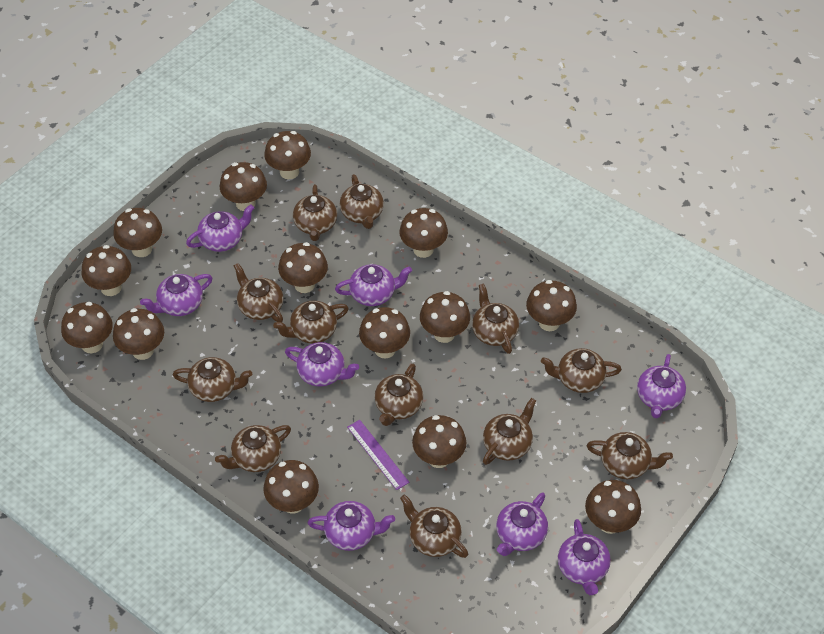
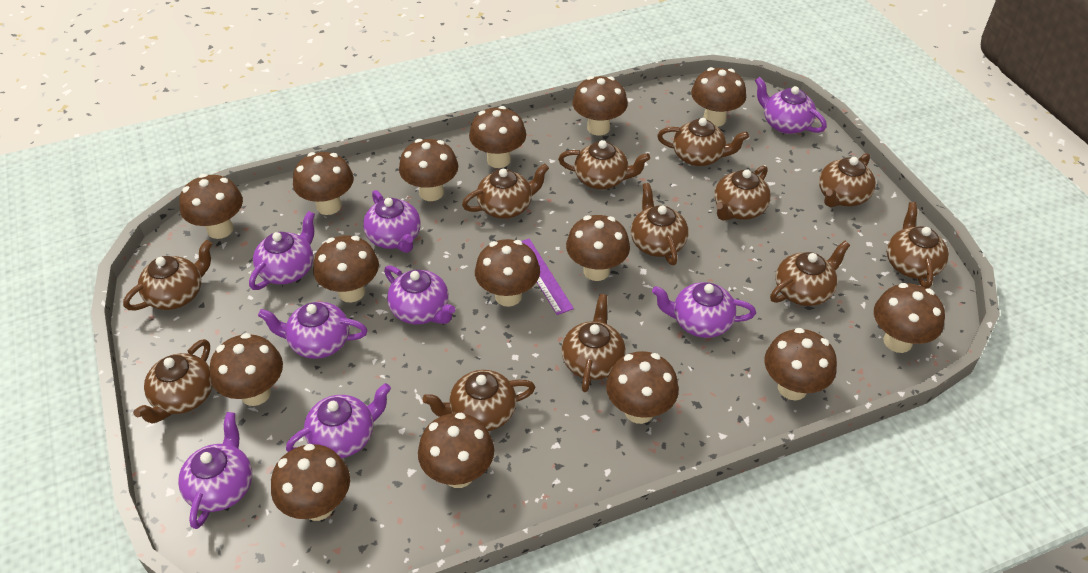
brown mushroom: 14 -> 15

